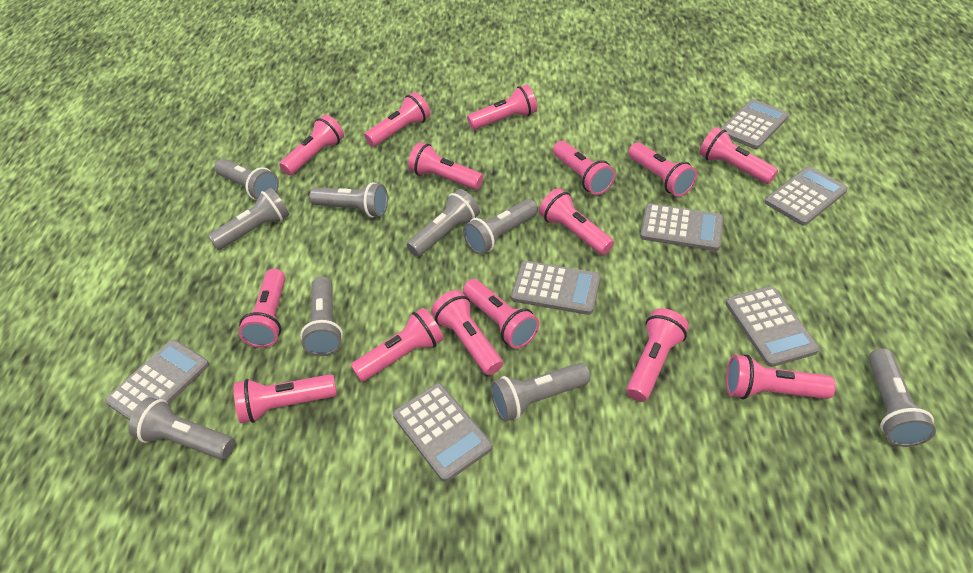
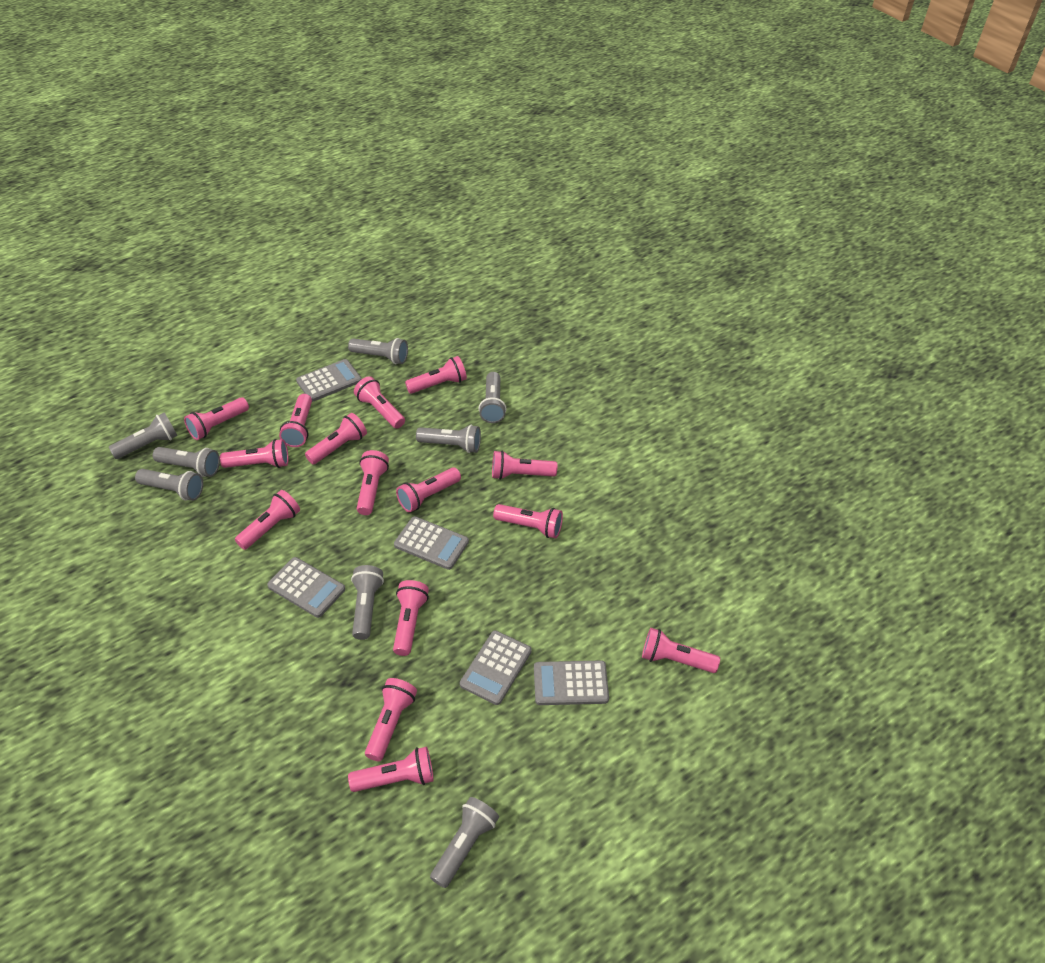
grey calculator: 7 -> 5
grey flashlight: 9 -> 8

